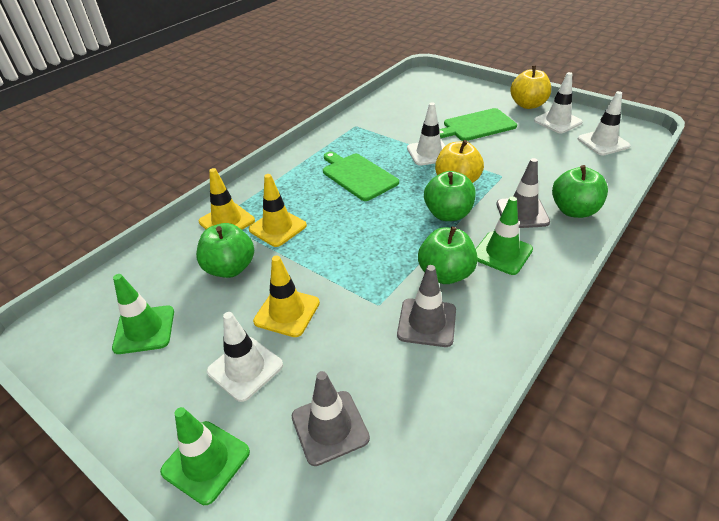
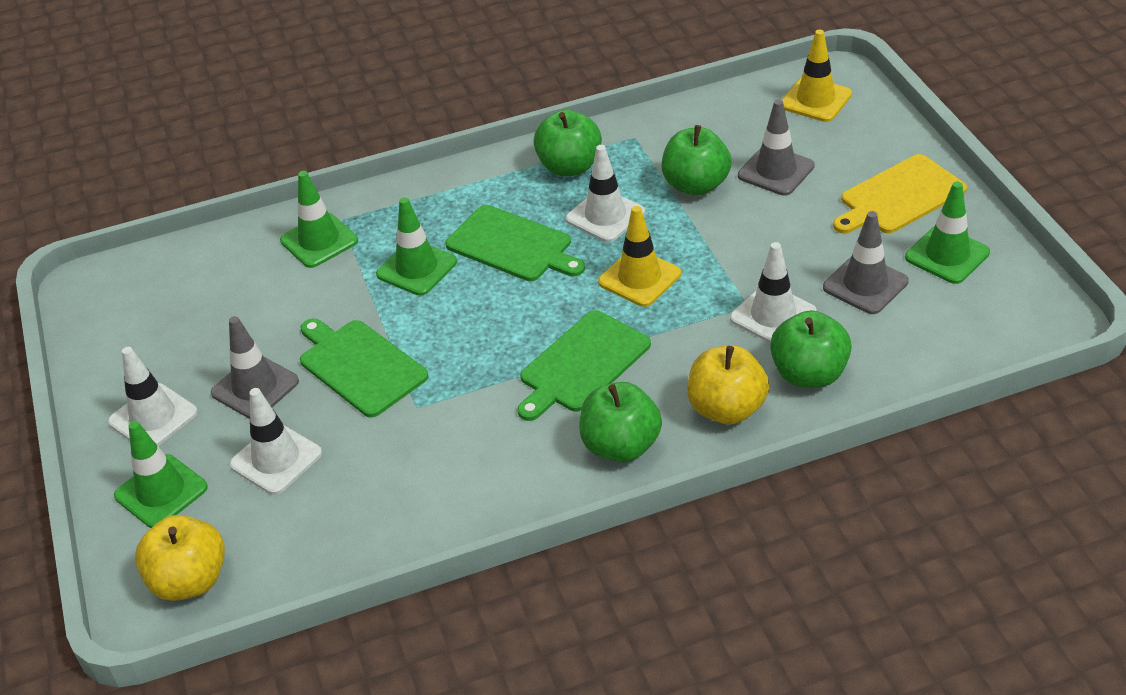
green cutting board: 2 -> 3
green traffic cone: 3 -> 4
yellow cutting board: 0 -> 1
yellow traffic cone: 3 -> 2

